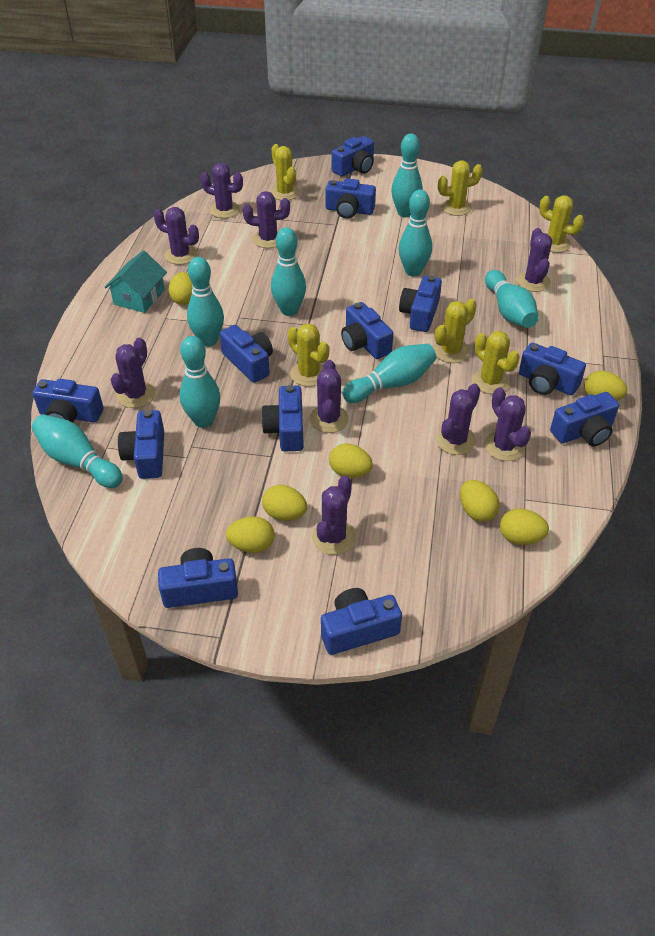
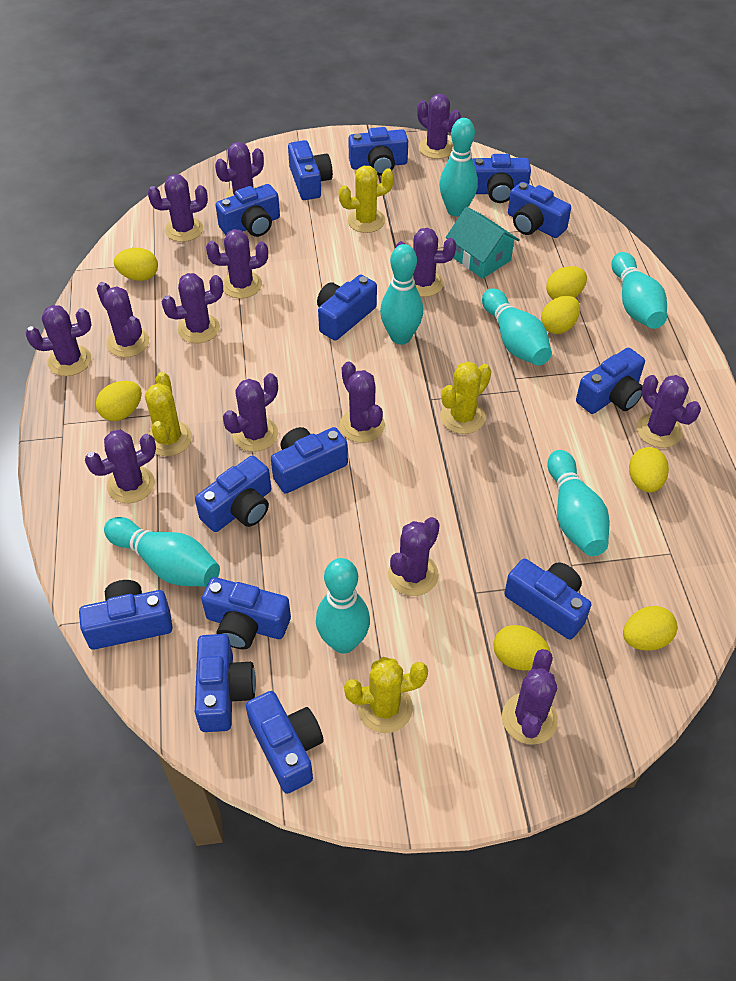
blue camera: 12 -> 14
purple cactus: 9 -> 14
turquoise bowling pin: 8 -> 7
yellow cactus: 6 -> 4

